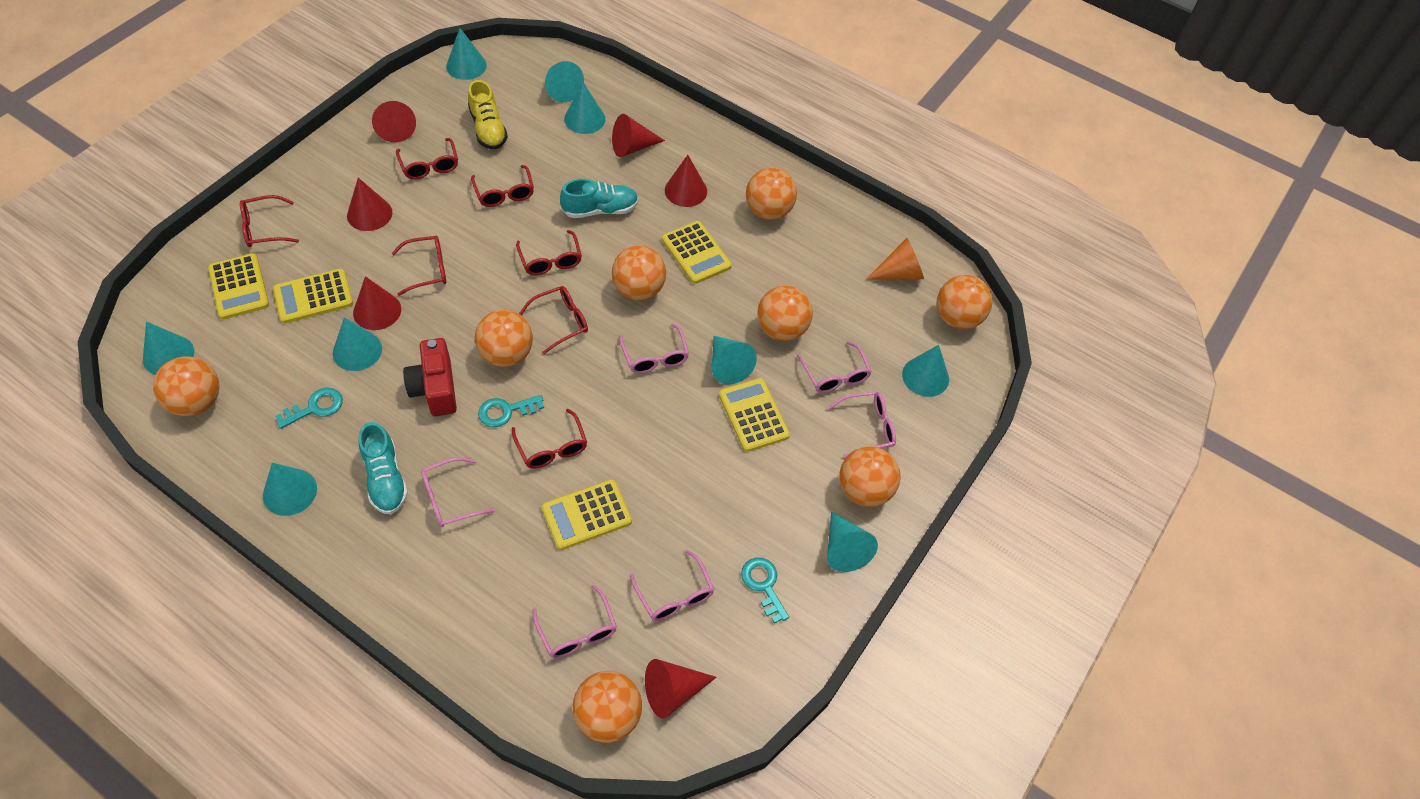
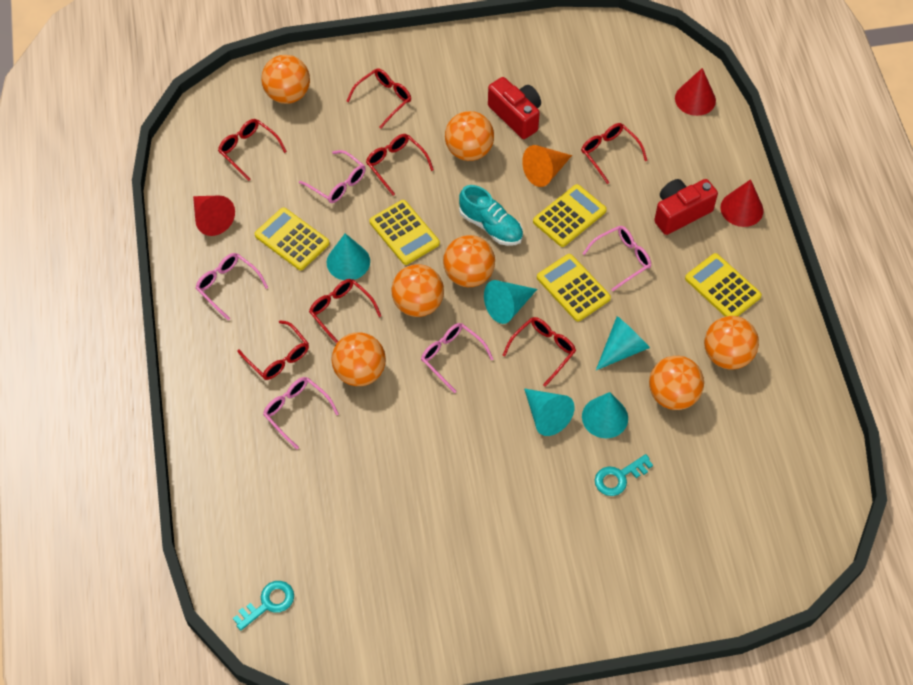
orange ball: 8 -> 7
pink glasses: 6 -> 5
red camera: 1 -> 2
red cone: 6 -> 3
turquoise cone: 9 -> 5
turquoise key: 3 -> 2
turquoise shoe: 2 -> 1
yellow shoe: 1 -> 0

